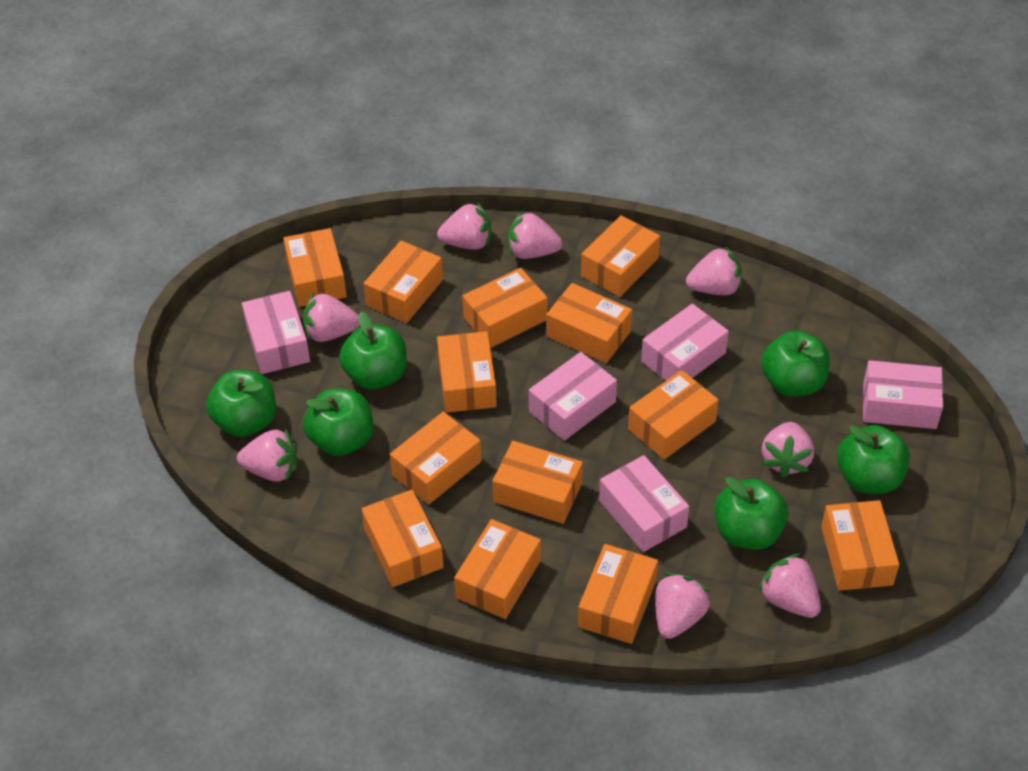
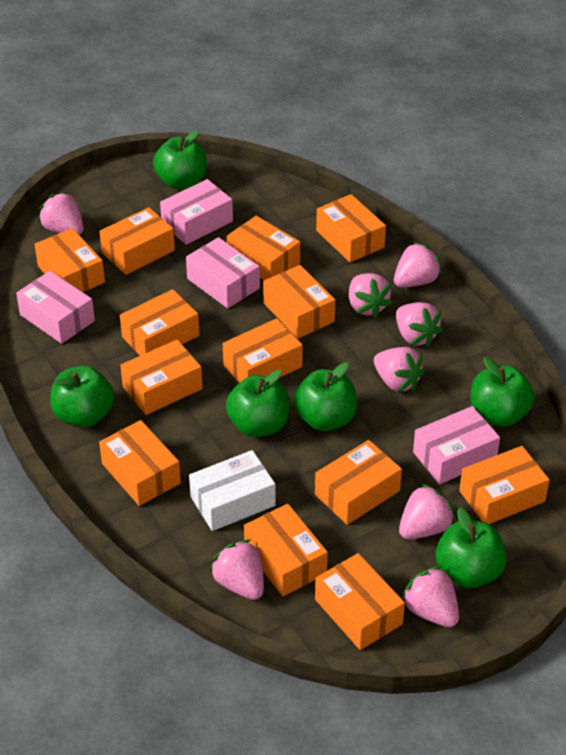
pink box: 5 -> 4
white box: 0 -> 1

